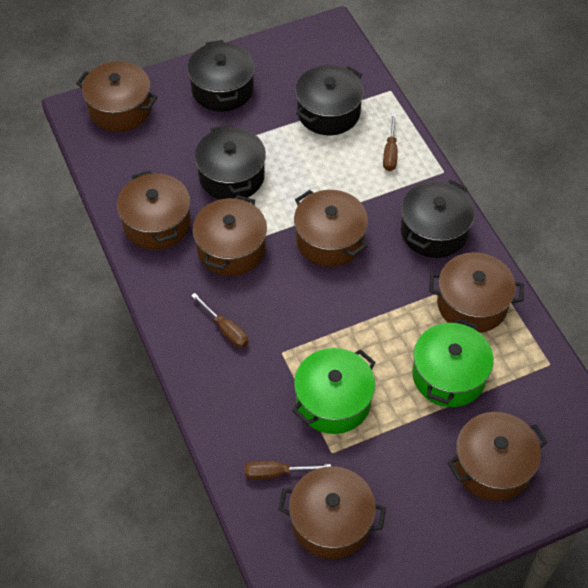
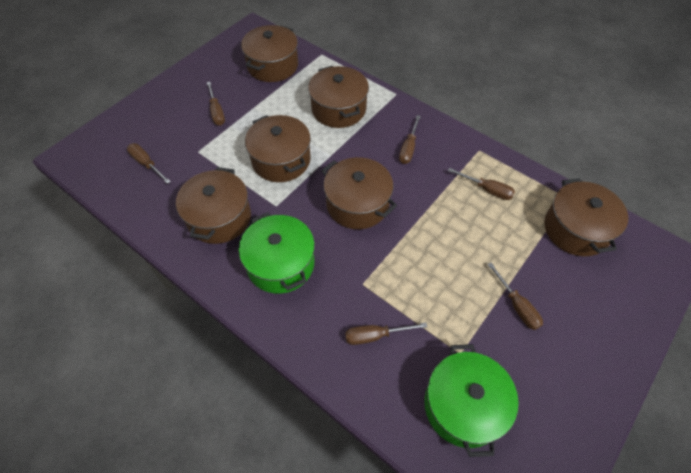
black pot: 4 -> 0
brown pot: 7 -> 6
brown screwdriver: 3 -> 6

